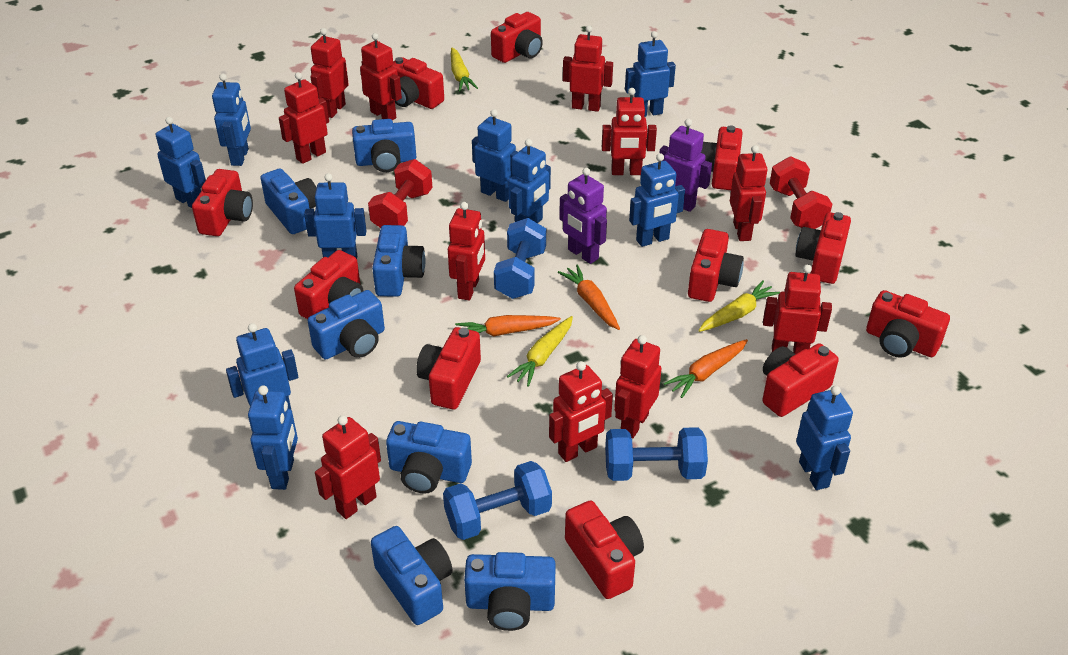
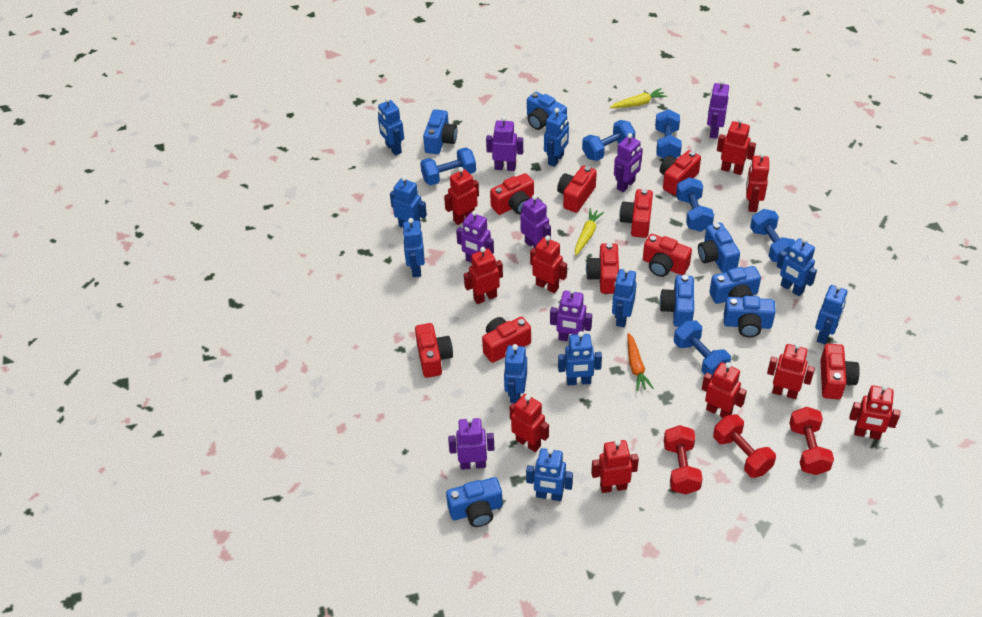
blue dumbbell: 3 -> 6
orange carrot: 3 -> 1
purple robot: 2 -> 7
red camera: 11 -> 9
red dumbbell: 2 -> 3
red robot: 11 -> 10
yellow carrot: 3 -> 2

